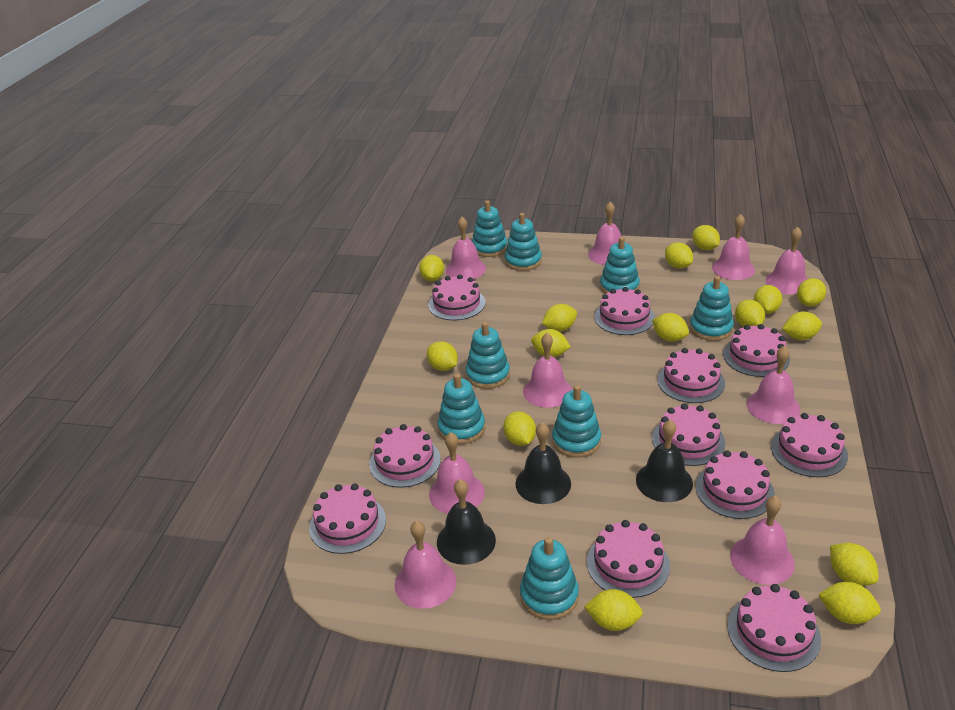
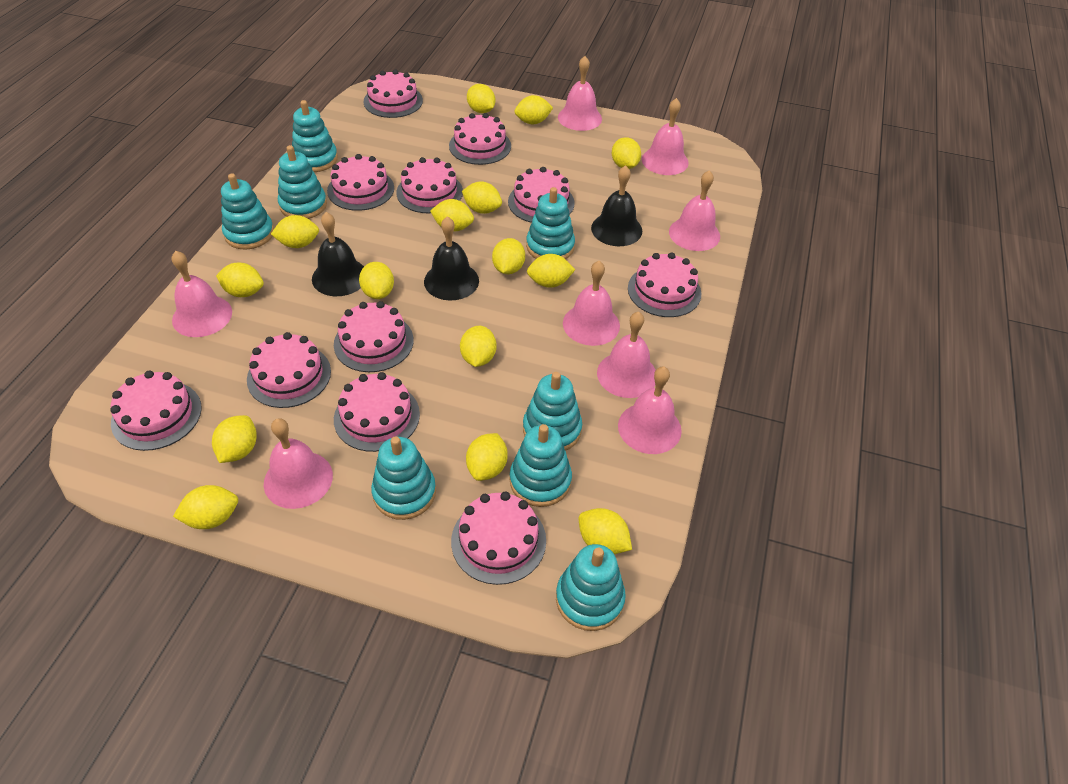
pink bell: 9 -> 8

